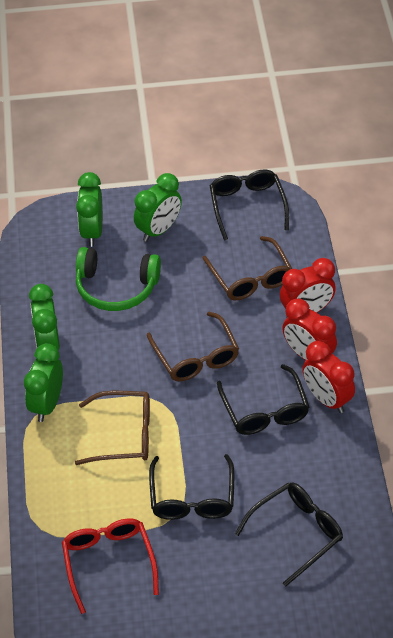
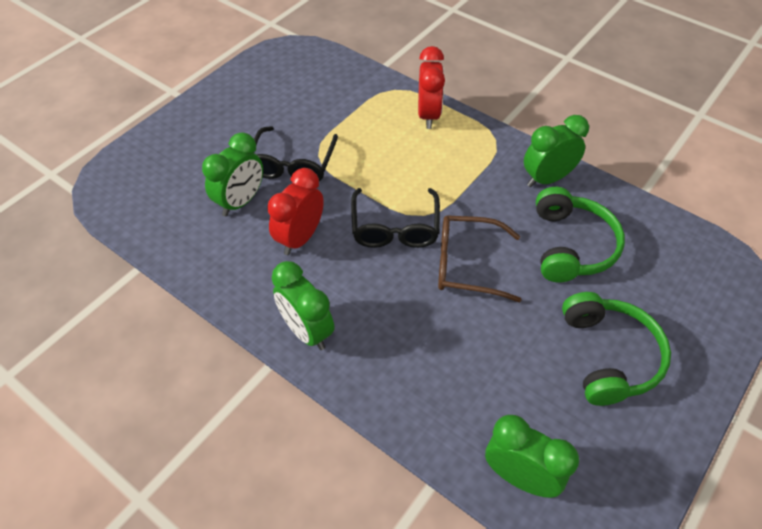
black glasses: 4 -> 2
brown glasses: 3 -> 1
green headphones: 1 -> 2
red clock: 3 -> 2
red glasses: 1 -> 0

